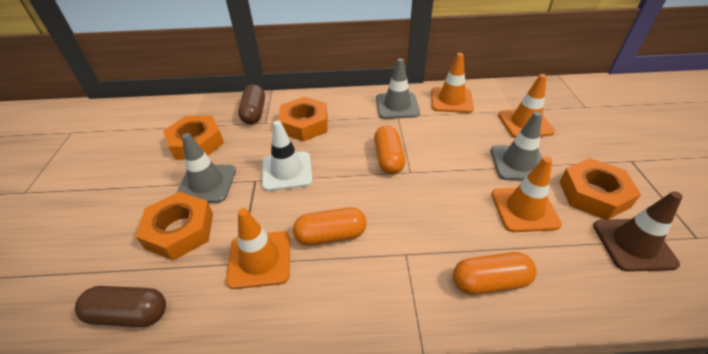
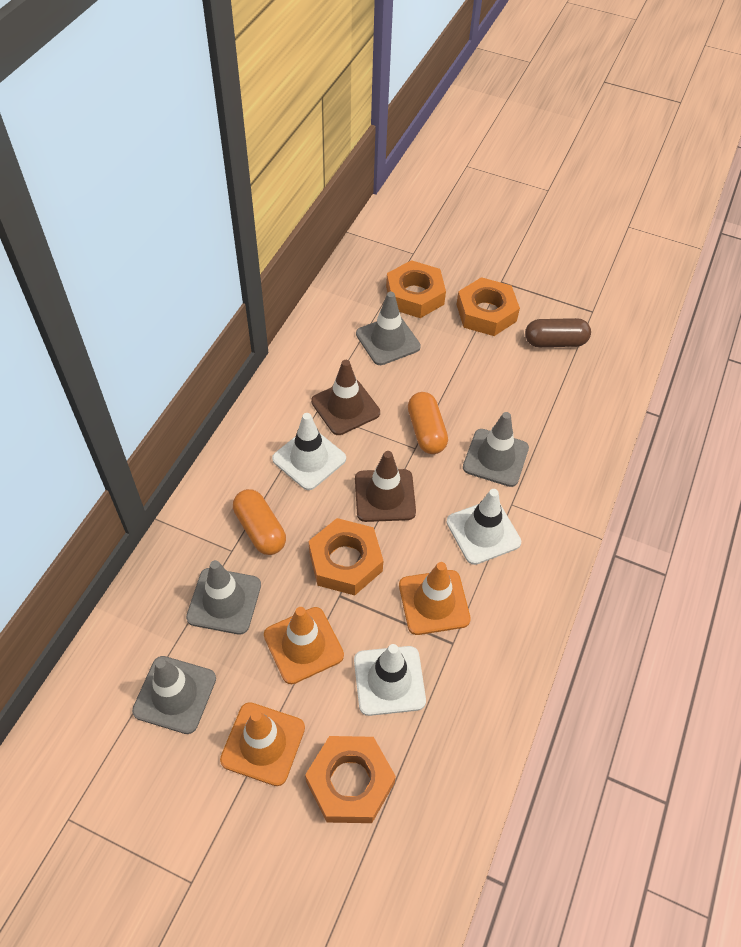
brown capsule: 2 -> 1
brown traffic cone: 1 -> 2
grey traffic cone: 3 -> 4
orange capsule: 3 -> 2
orange traffic cone: 4 -> 3
white traffic cone: 1 -> 3

